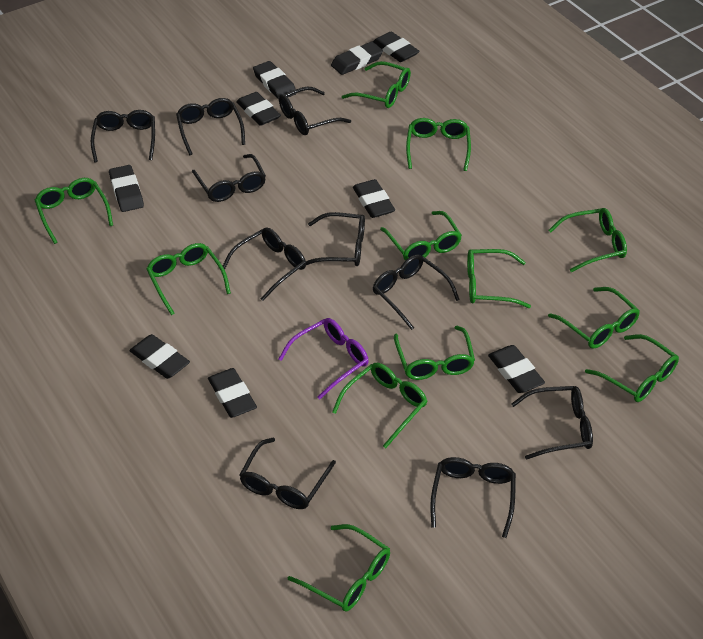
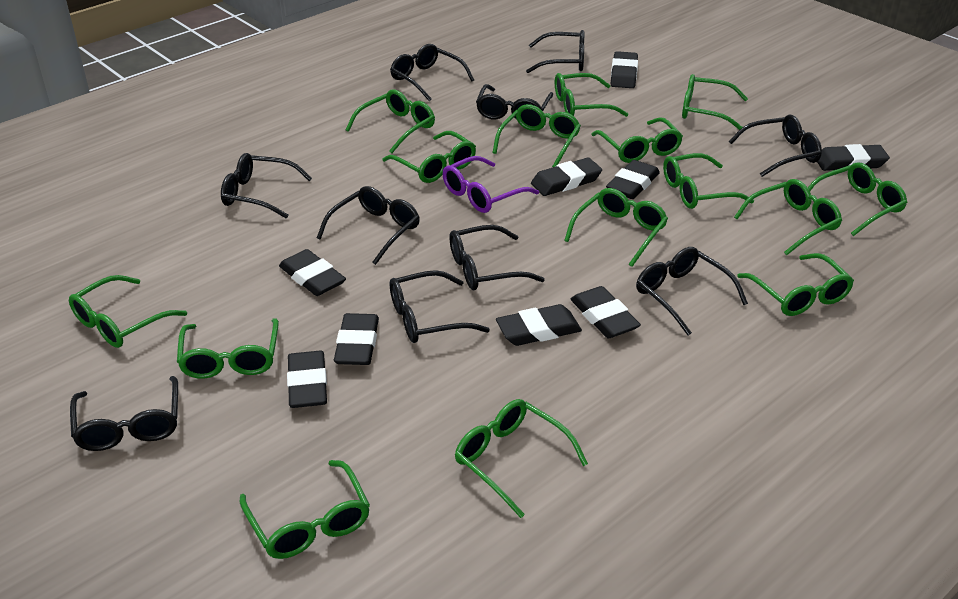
green glasses: 12 -> 15

